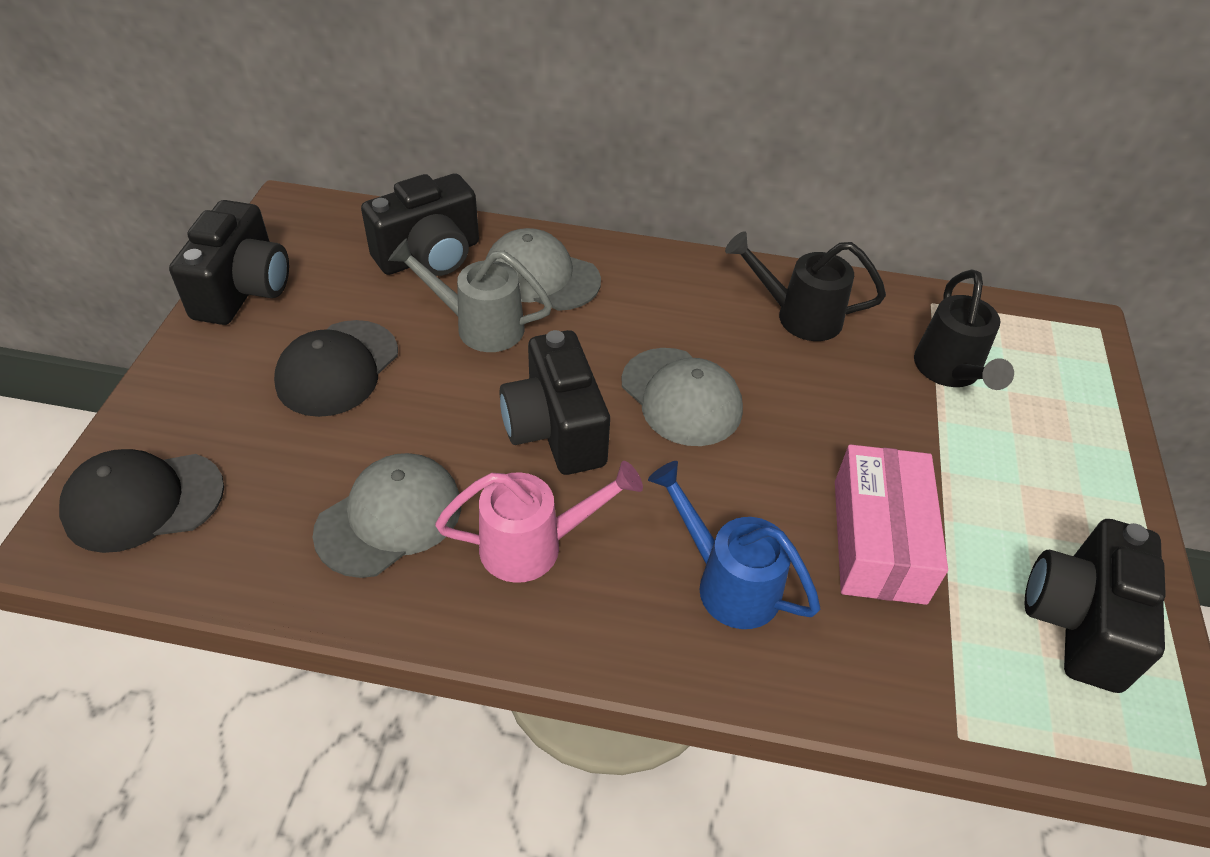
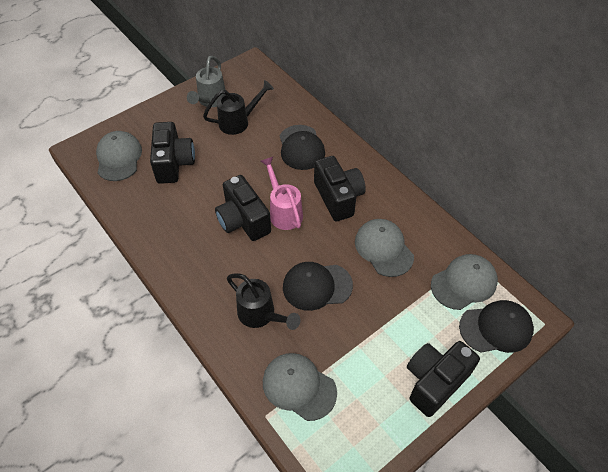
black cap: 2 -> 3
blue watering can: 1 -> 0
grey cap: 3 -> 4
pink box: 1 -> 0

